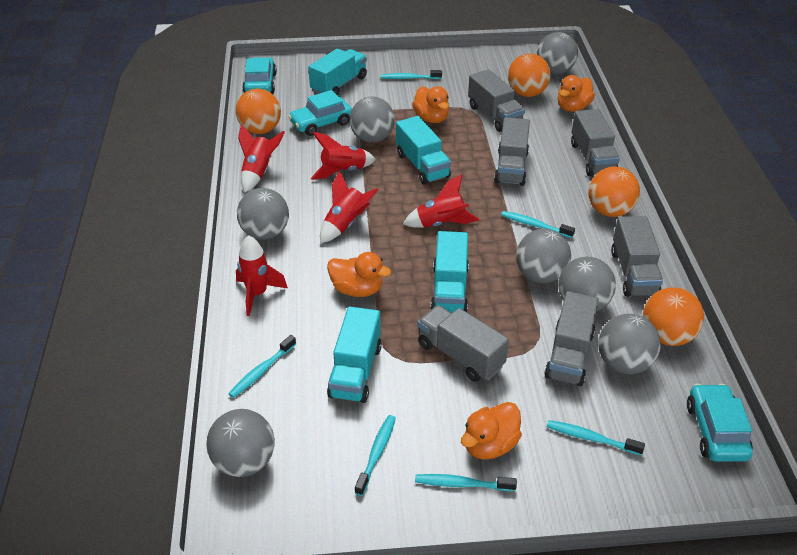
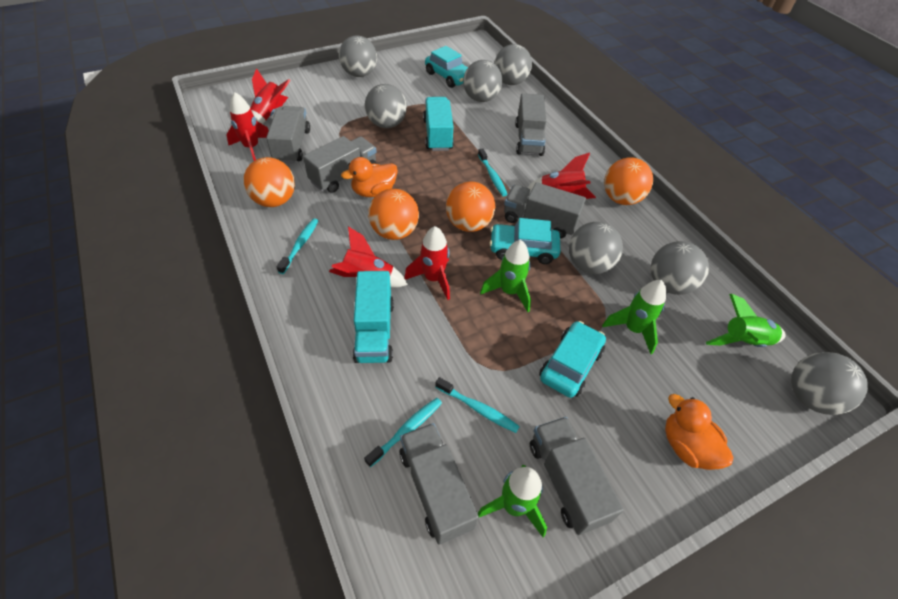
green rocket: 0 -> 4
orange duck: 4 -> 2
turquoise toothbrush: 6 -> 4
turquoise truck: 4 -> 2

